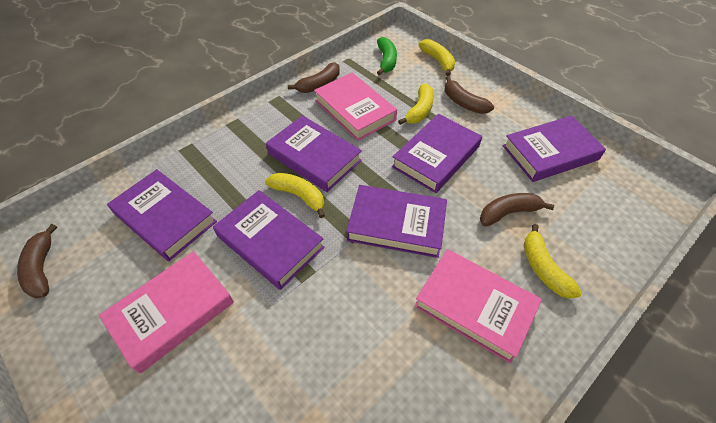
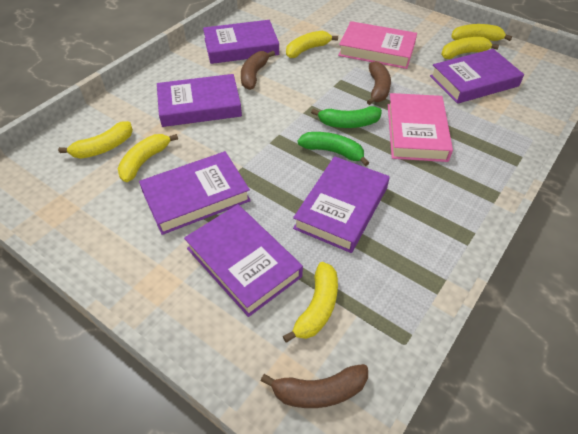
brown banana: 4 -> 3
green banana: 1 -> 2
pink book: 3 -> 2
yellow banana: 4 -> 6

